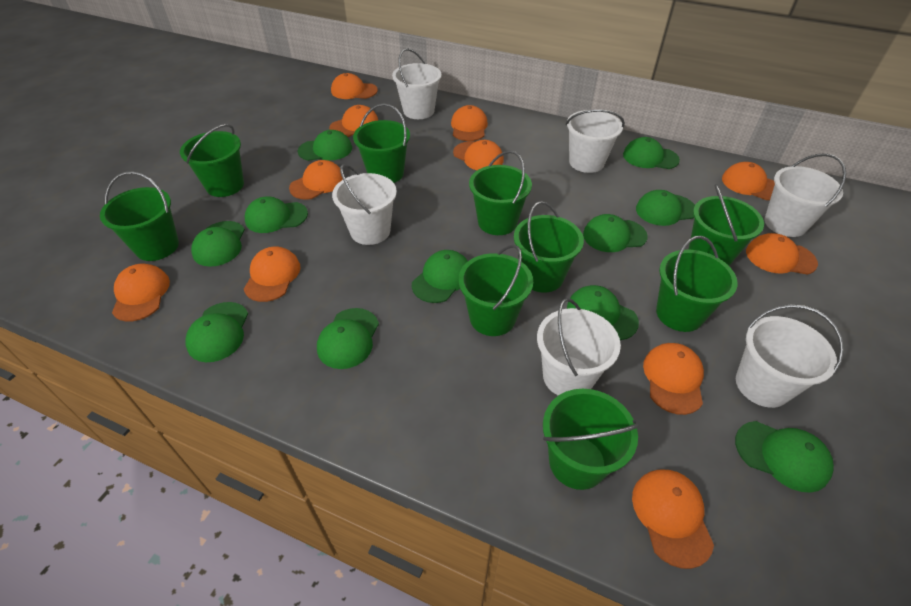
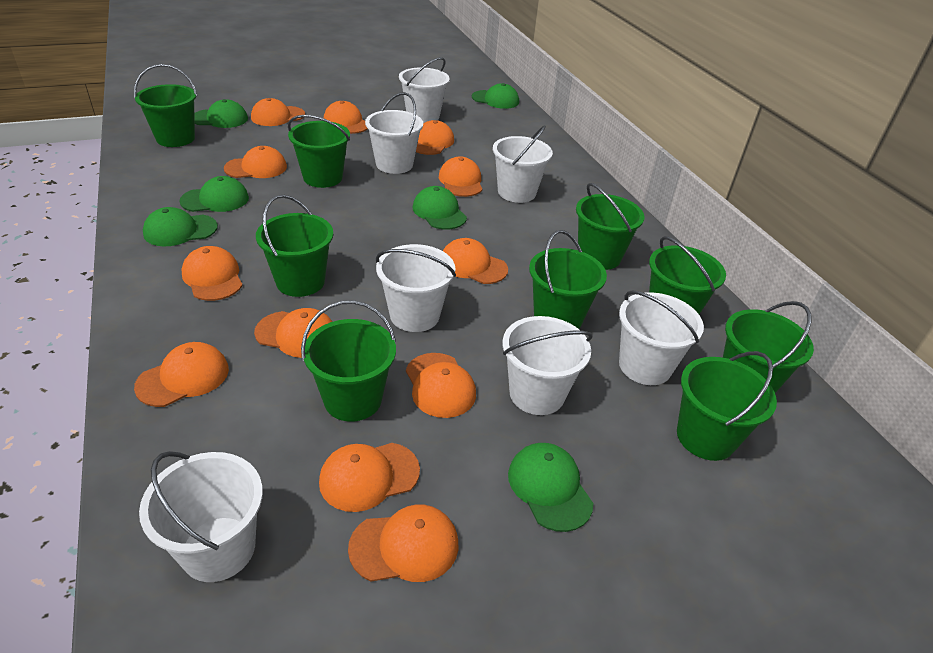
green cap: 11 -> 6
orange cap: 11 -> 12
white bucket: 6 -> 7

